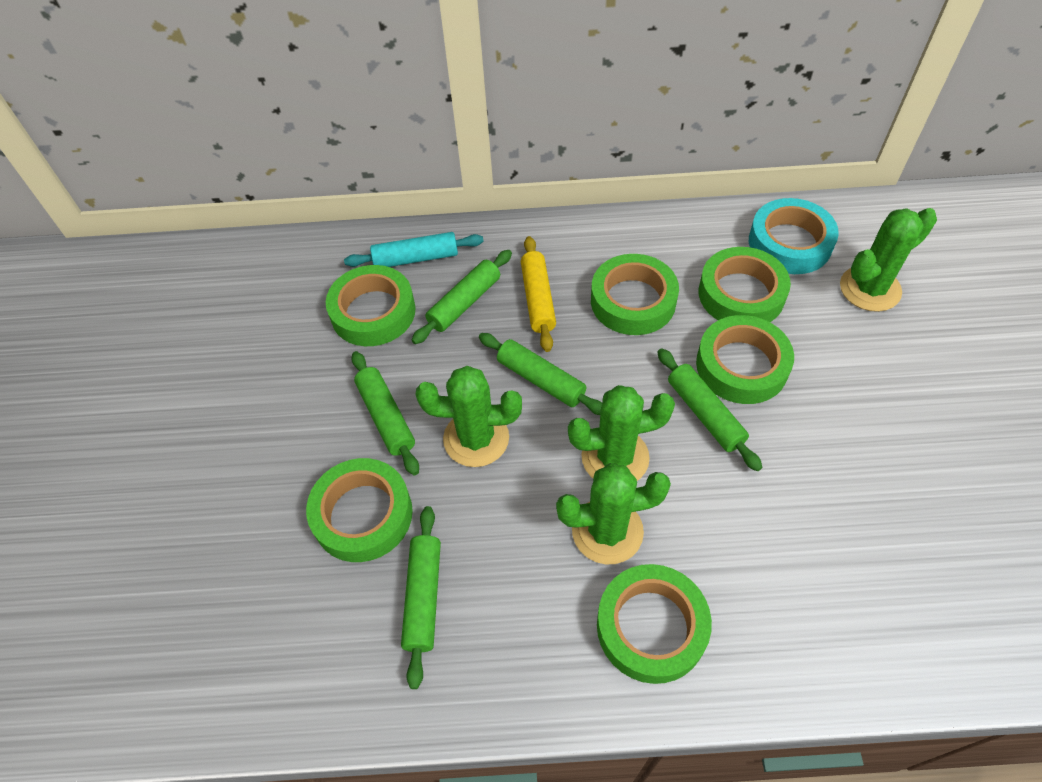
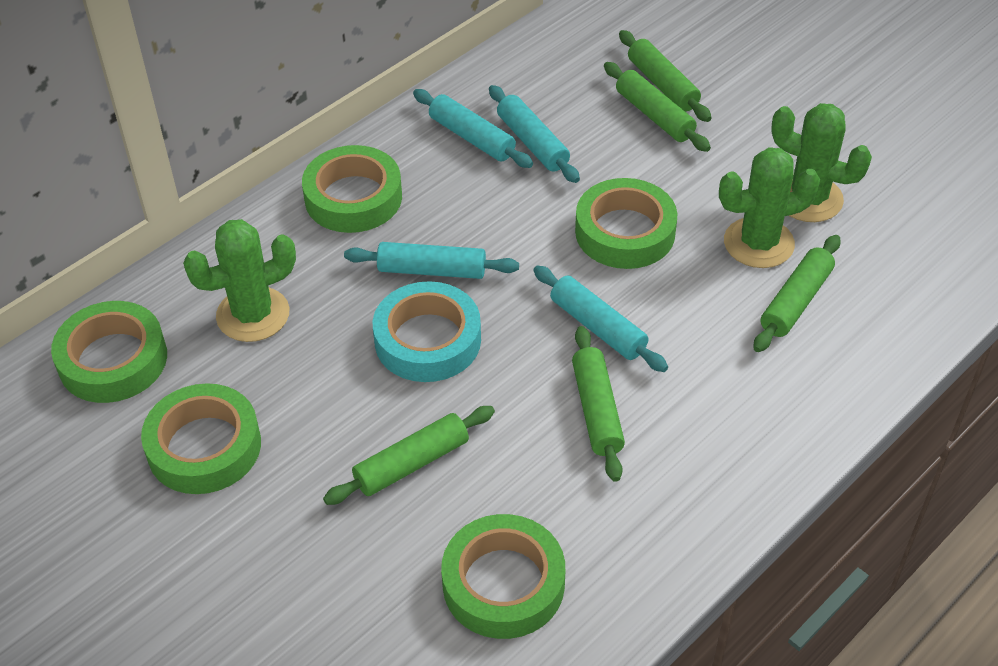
green cactus: 4 -> 3
green tape: 6 -> 5
turquoise rolling pin: 1 -> 4
yellow rolling pin: 1 -> 0

